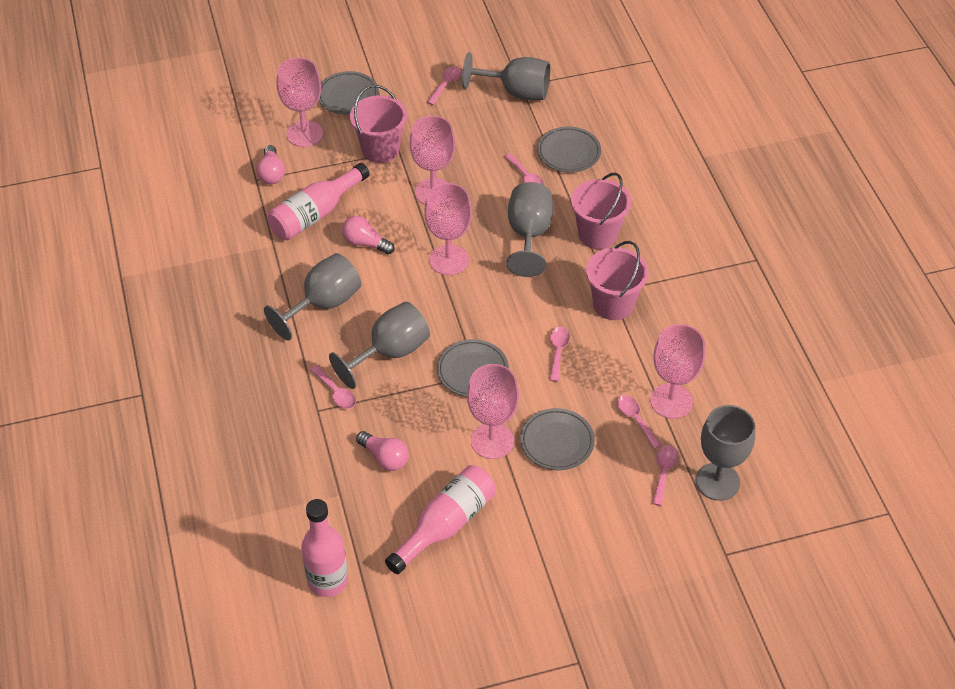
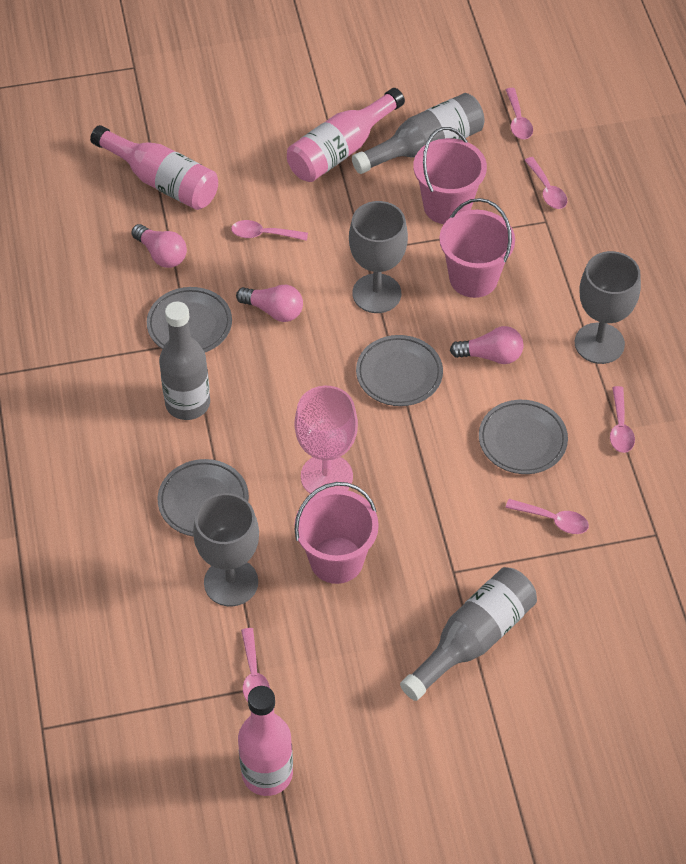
grey bottle: 0 -> 3
grey goblet: 5 -> 3
pink goblet: 5 -> 1

